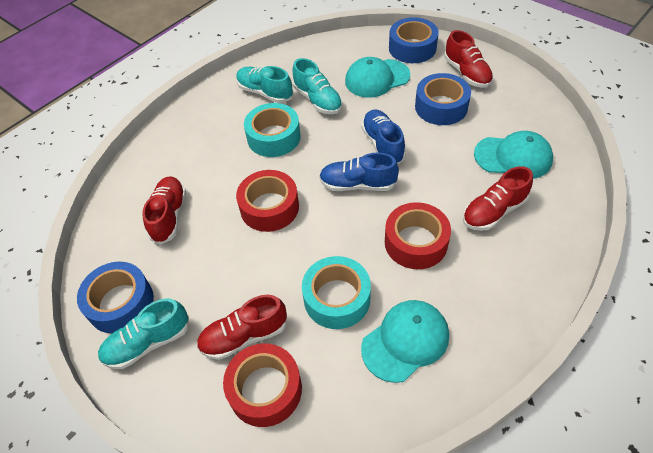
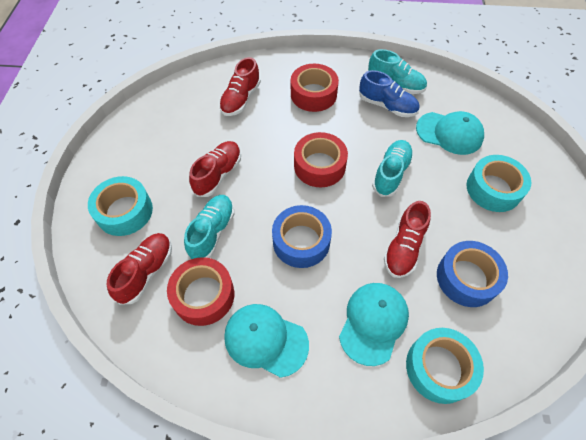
blue shoe: 2 -> 1
blue tape: 3 -> 2
turquoise tape: 2 -> 3

